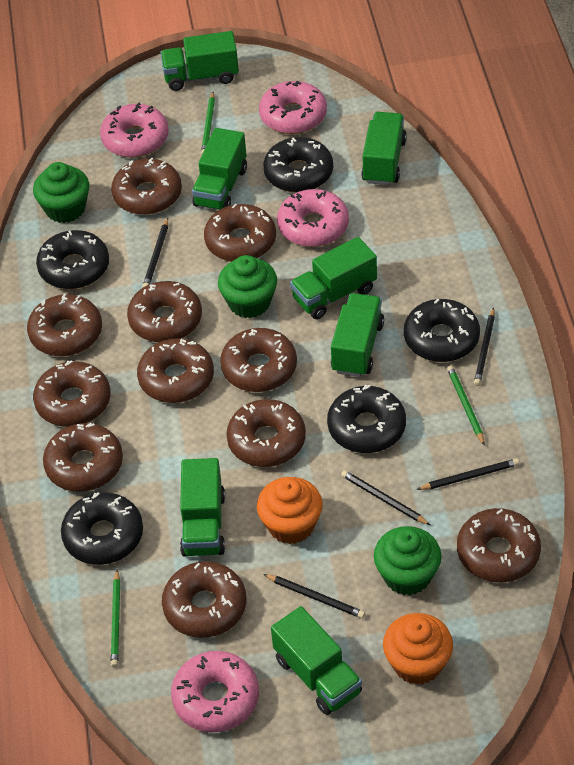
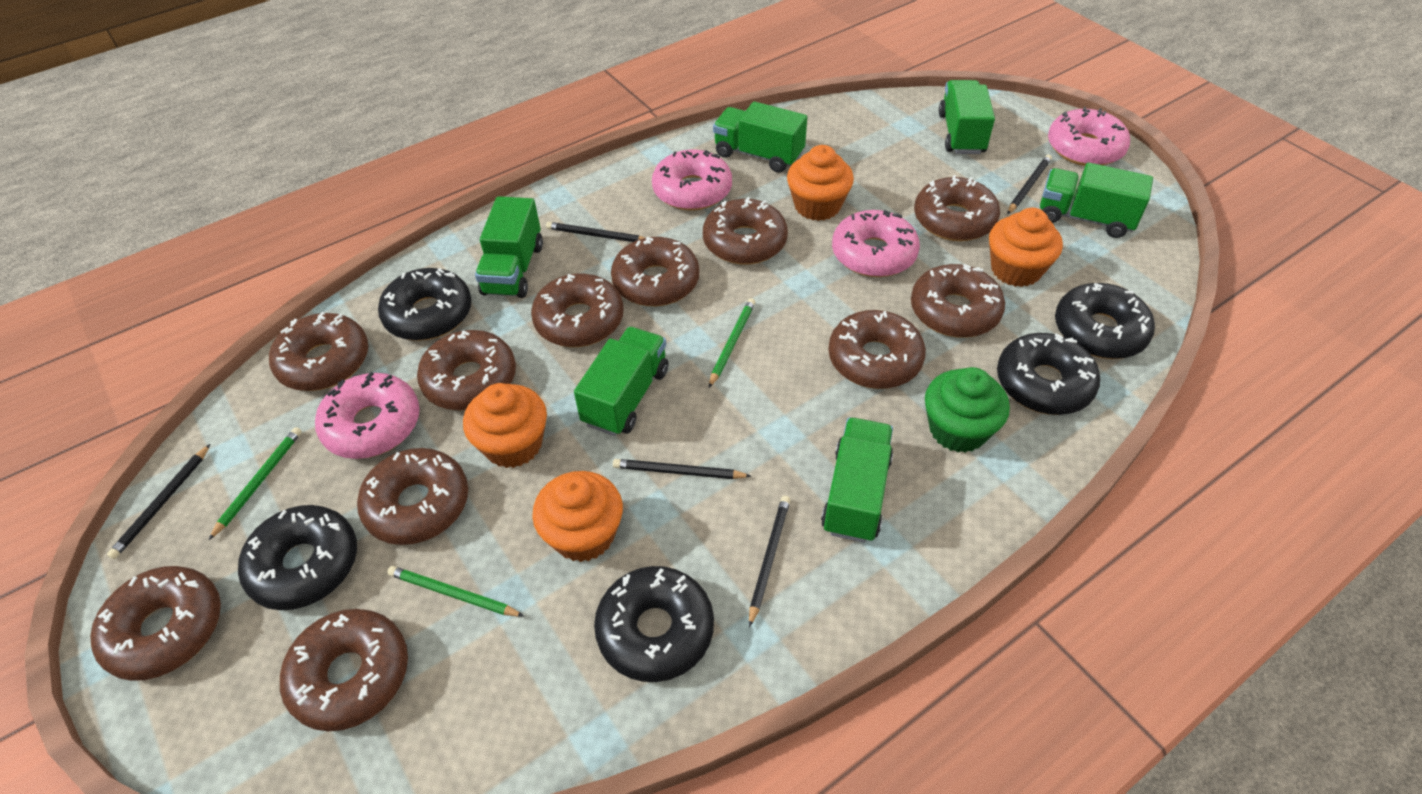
green cupcake: 3 -> 1
green truck: 7 -> 6
orange cupcake: 2 -> 4

